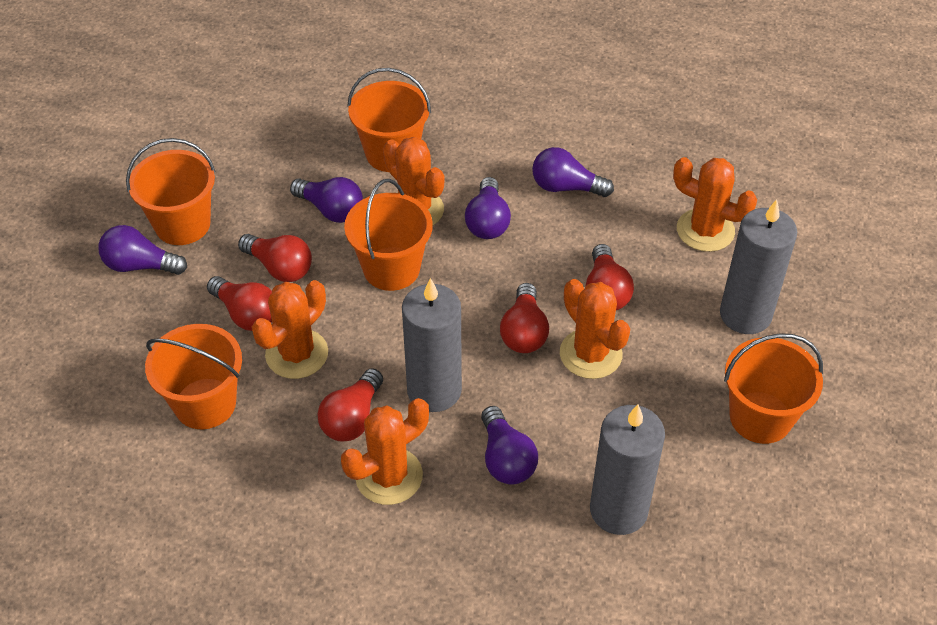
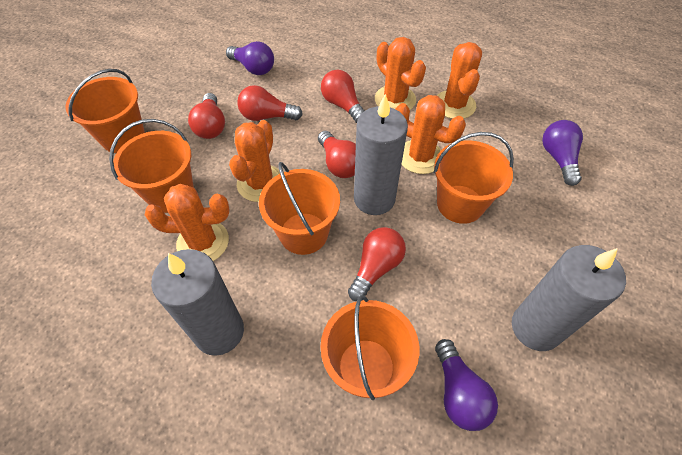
purple light bulb: 5 -> 3

